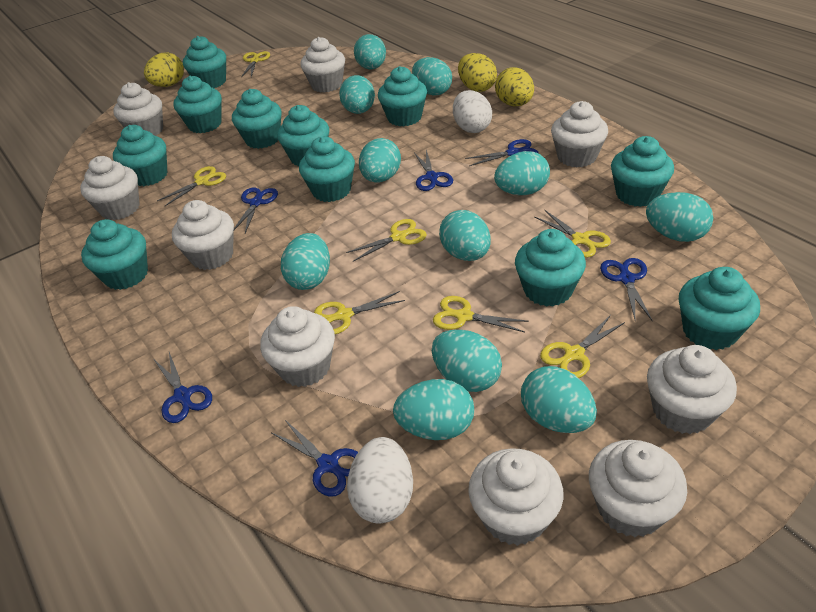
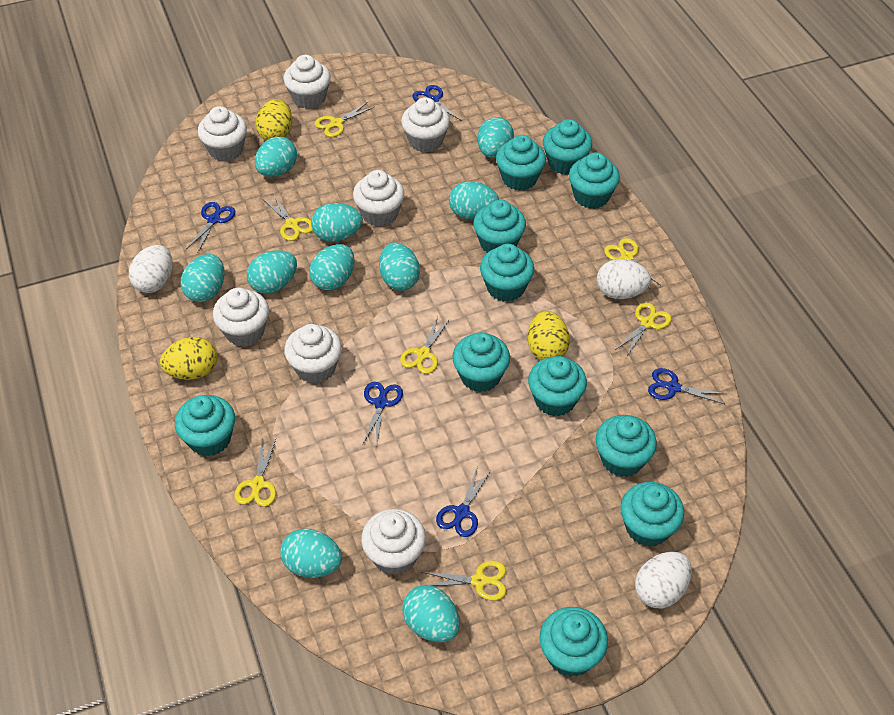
blue scissors: 6 -> 5
turquoise egg: 11 -> 10
white cupcake: 9 -> 7
white egg: 2 -> 3

